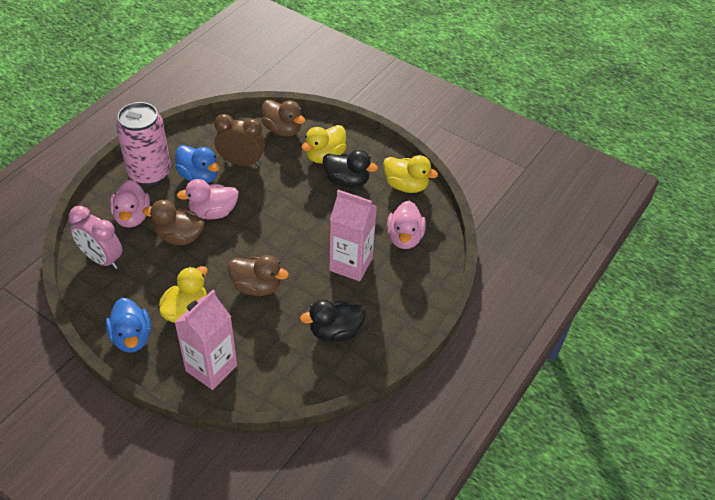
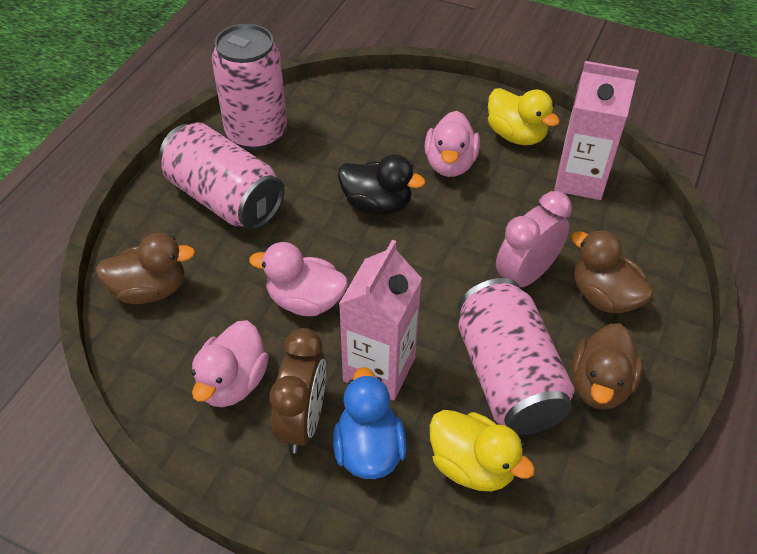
black duck: 2 -> 1
blue duck: 2 -> 1
pink can: 1 -> 3
yellow duck: 3 -> 2

